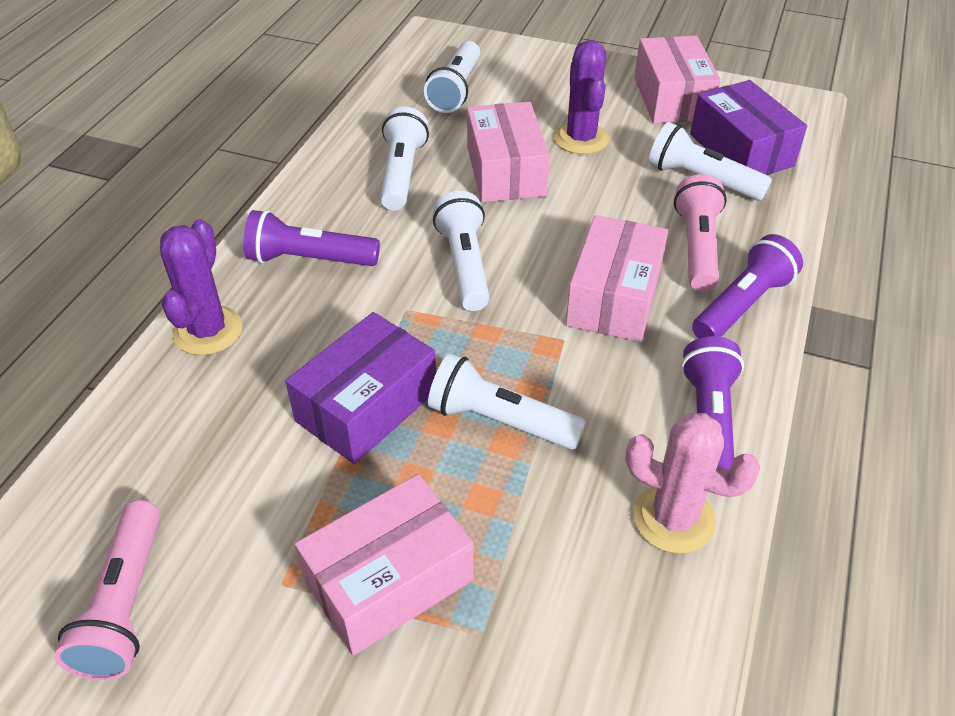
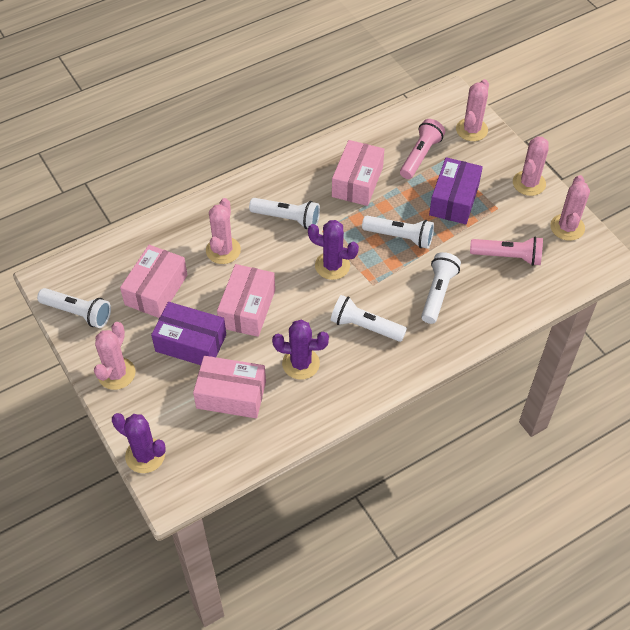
pink cactus: 1 -> 5
purple cactus: 2 -> 3
purple flashlight: 3 -> 0

